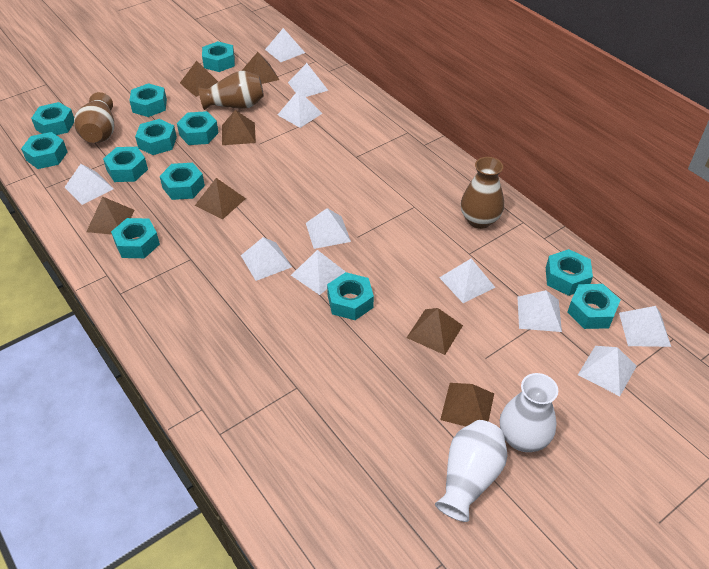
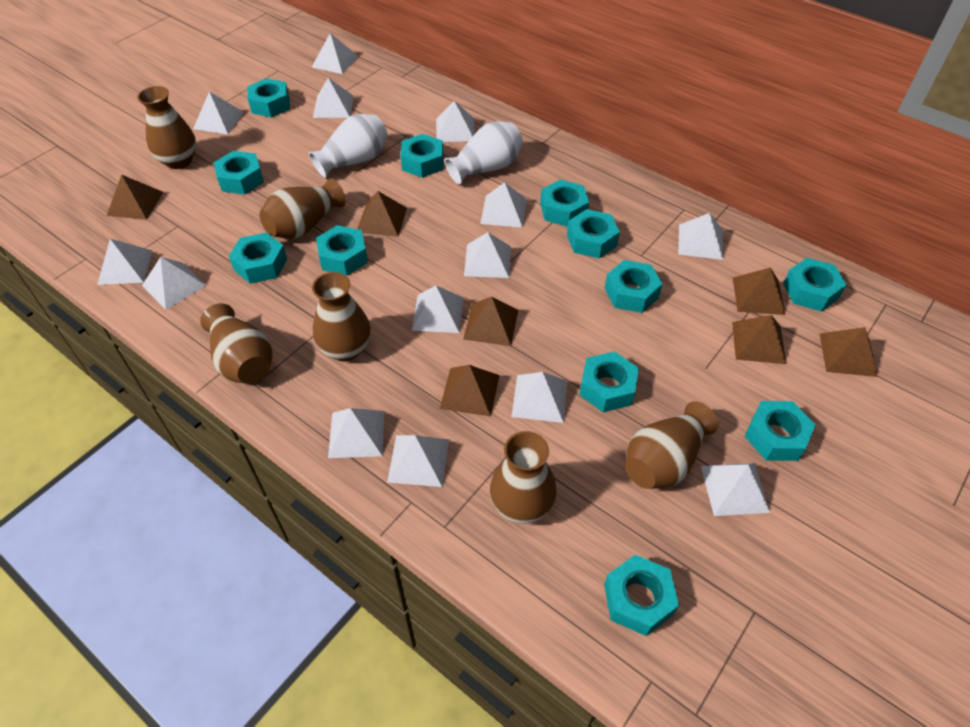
brown vase: 3 -> 6
white pyramid: 11 -> 14

